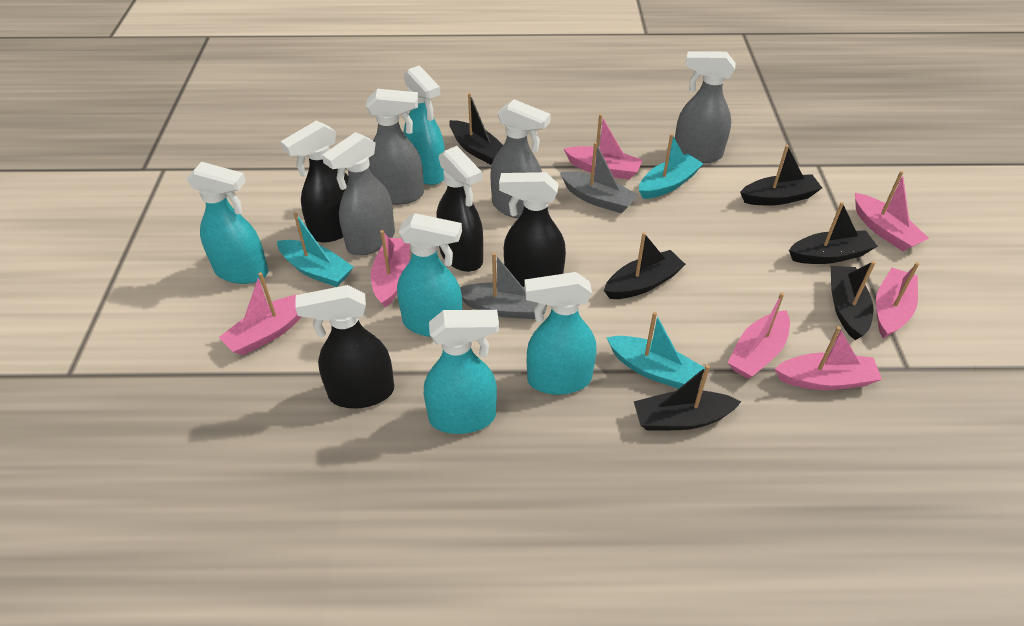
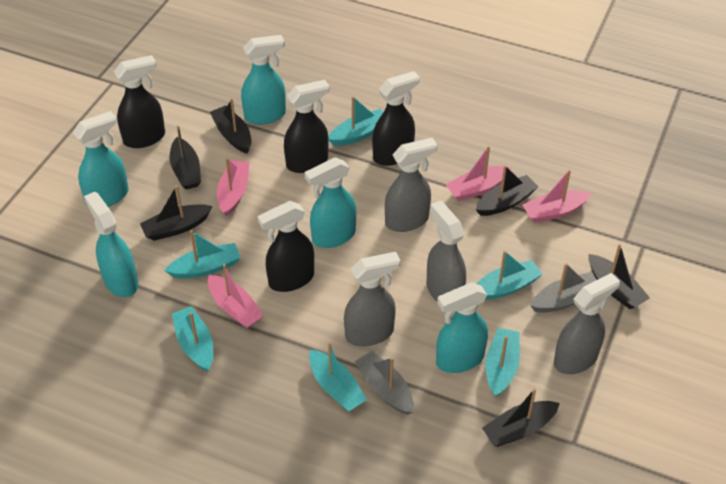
pink boat: 7 -> 4
turquoise boat: 3 -> 6

